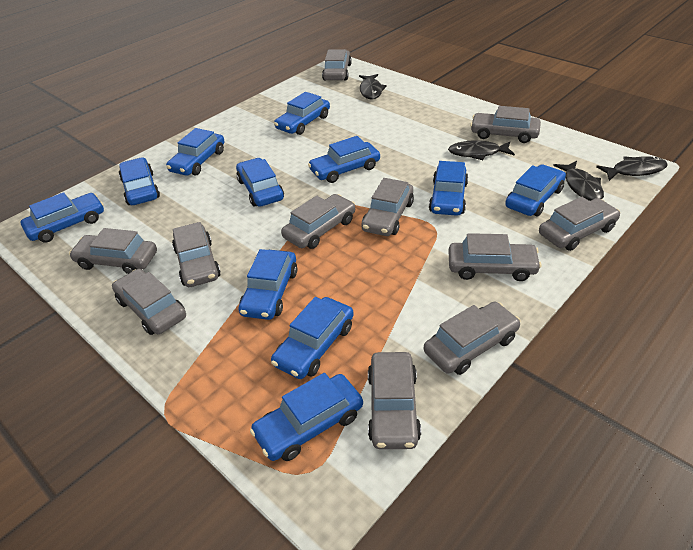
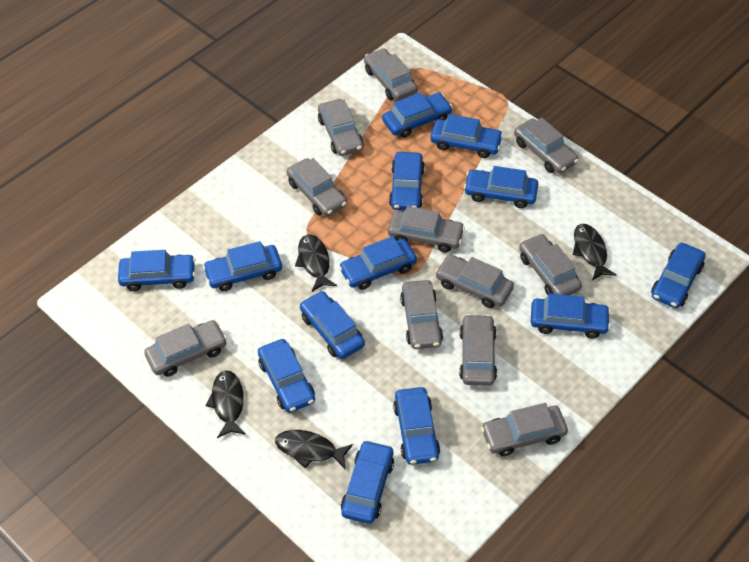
blue car: 11 -> 13

